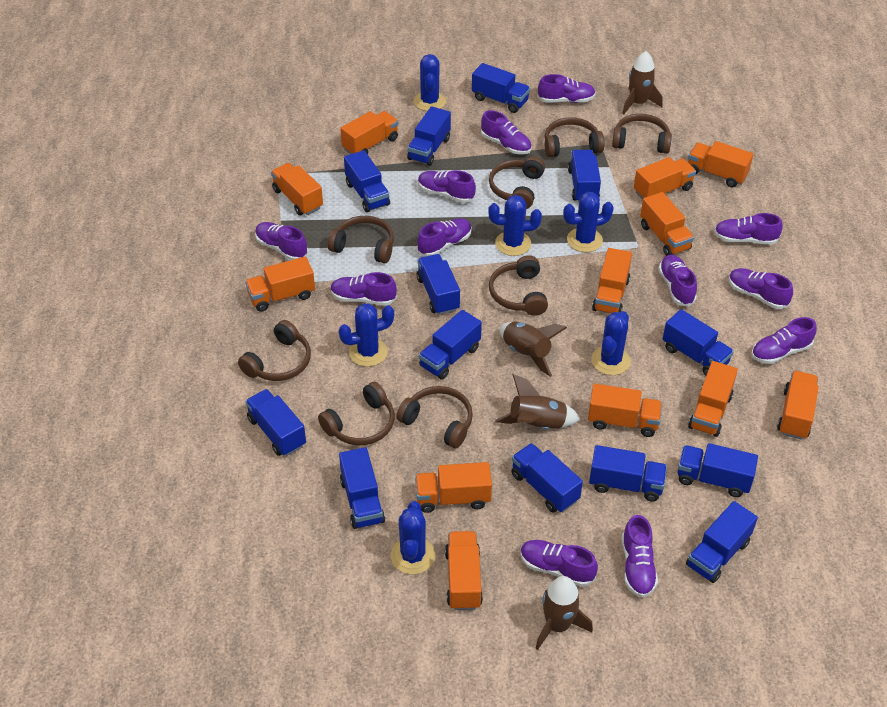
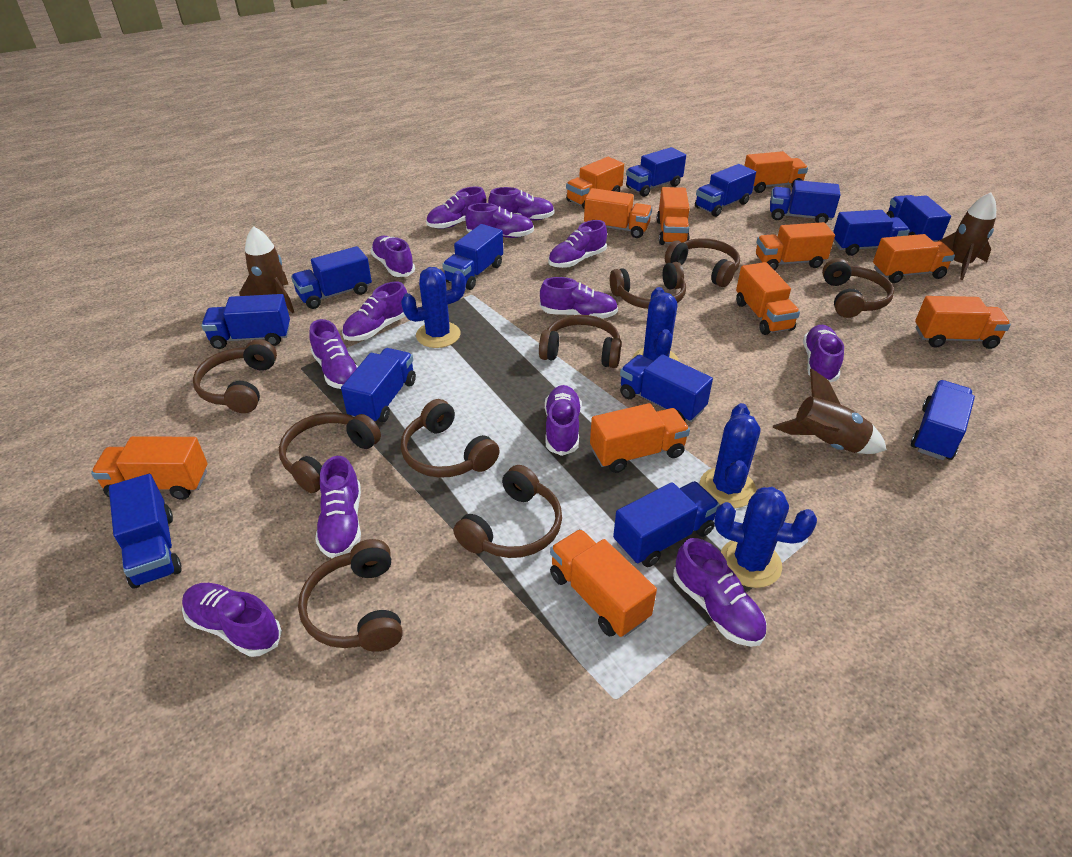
blue cactus: 6 -> 4
brown headphones: 8 -> 9
brown rocket: 4 -> 3
orange truck: 12 -> 11
purple shoe: 12 -> 13

